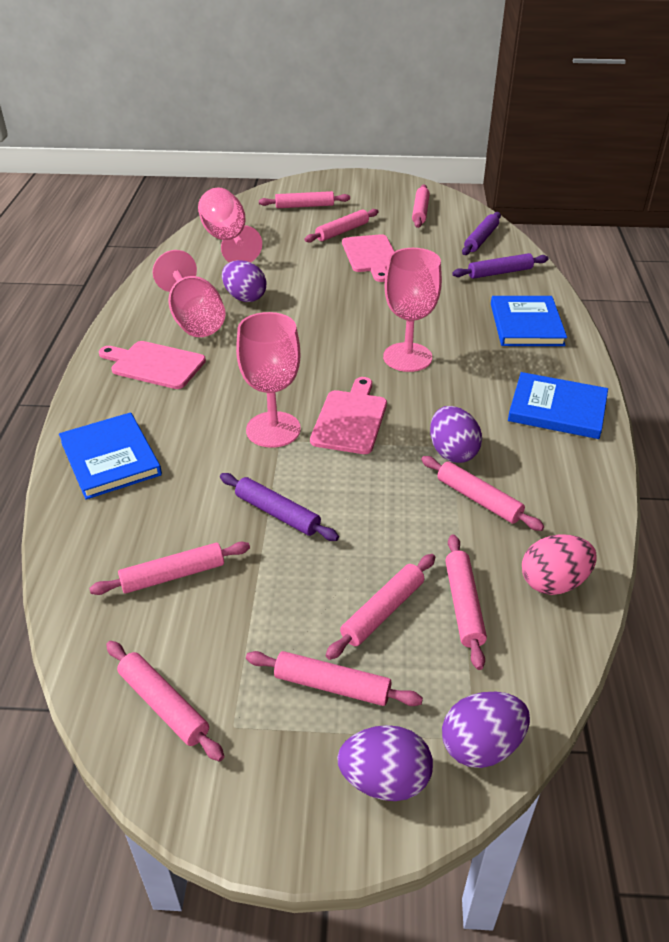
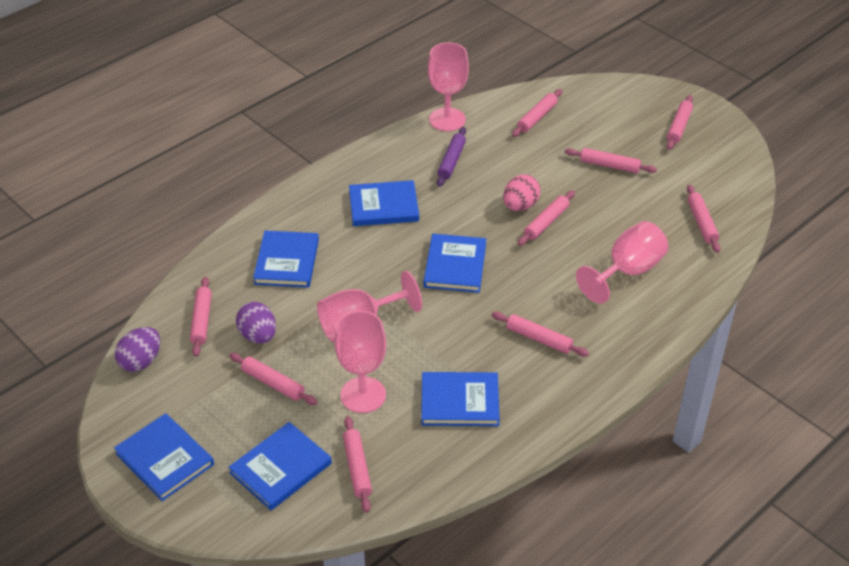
blue book: 3 -> 6
pink cutting board: 3 -> 0
purple egg: 4 -> 2
purple rolling pin: 3 -> 1

